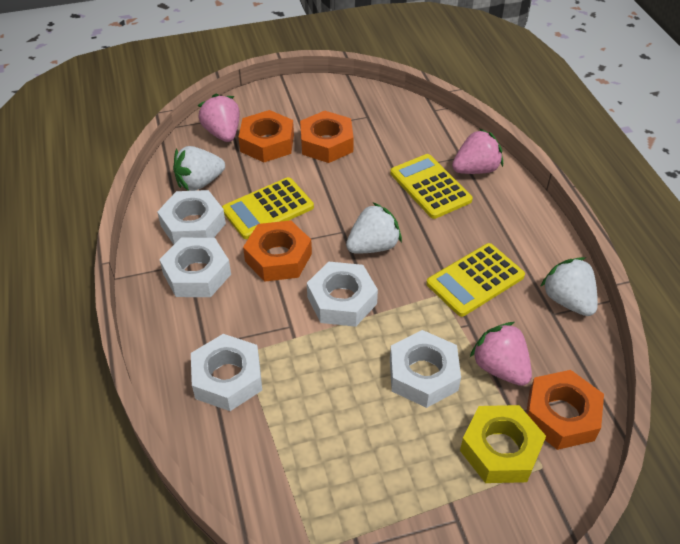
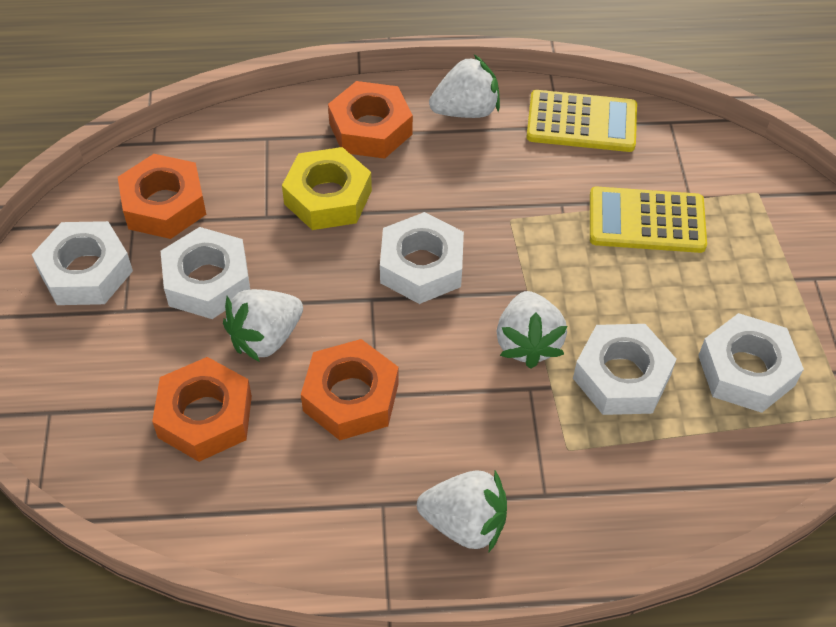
pink strawberry: 3 -> 0
white strawberry: 3 -> 4
yellow calculator: 3 -> 2

